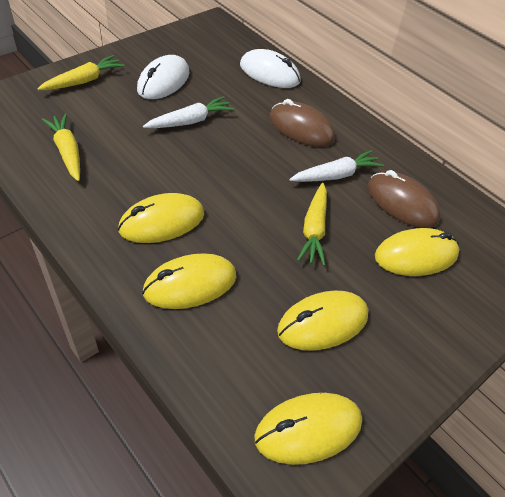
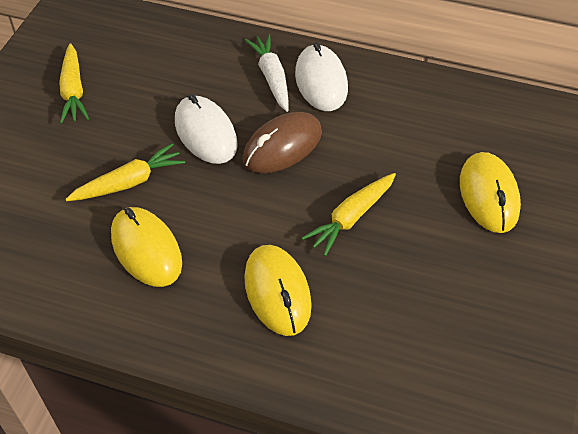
brown mouse: 2 -> 1
white carrot: 2 -> 1
yellow mouse: 5 -> 3

